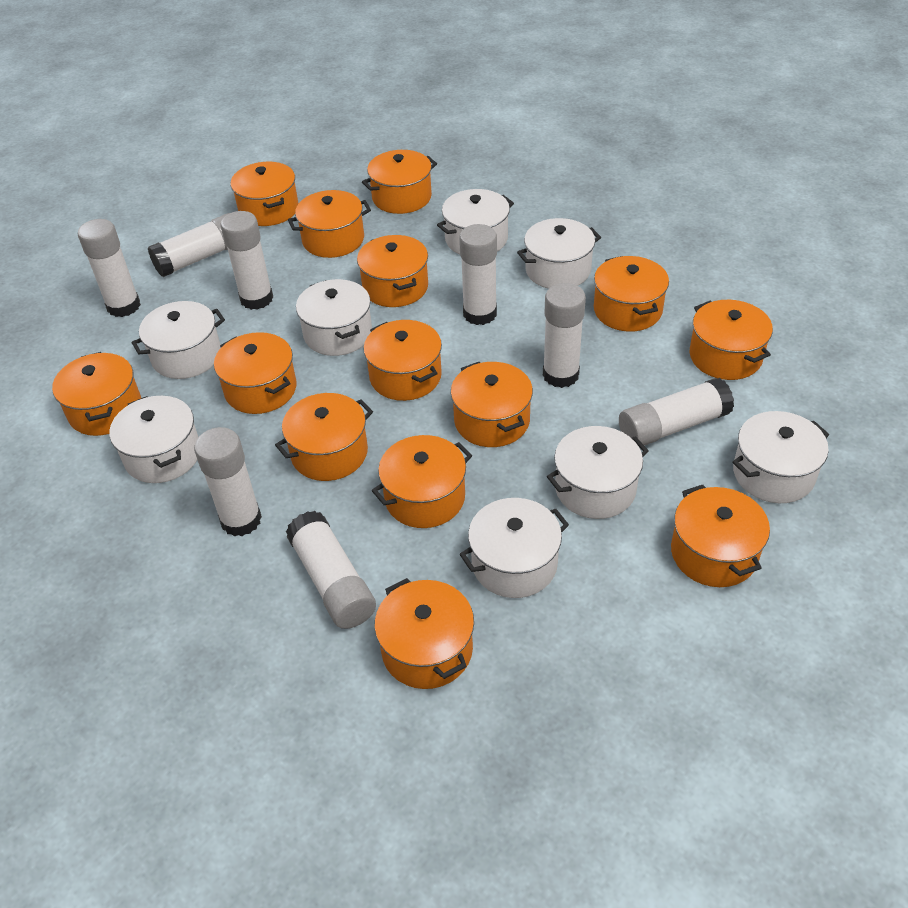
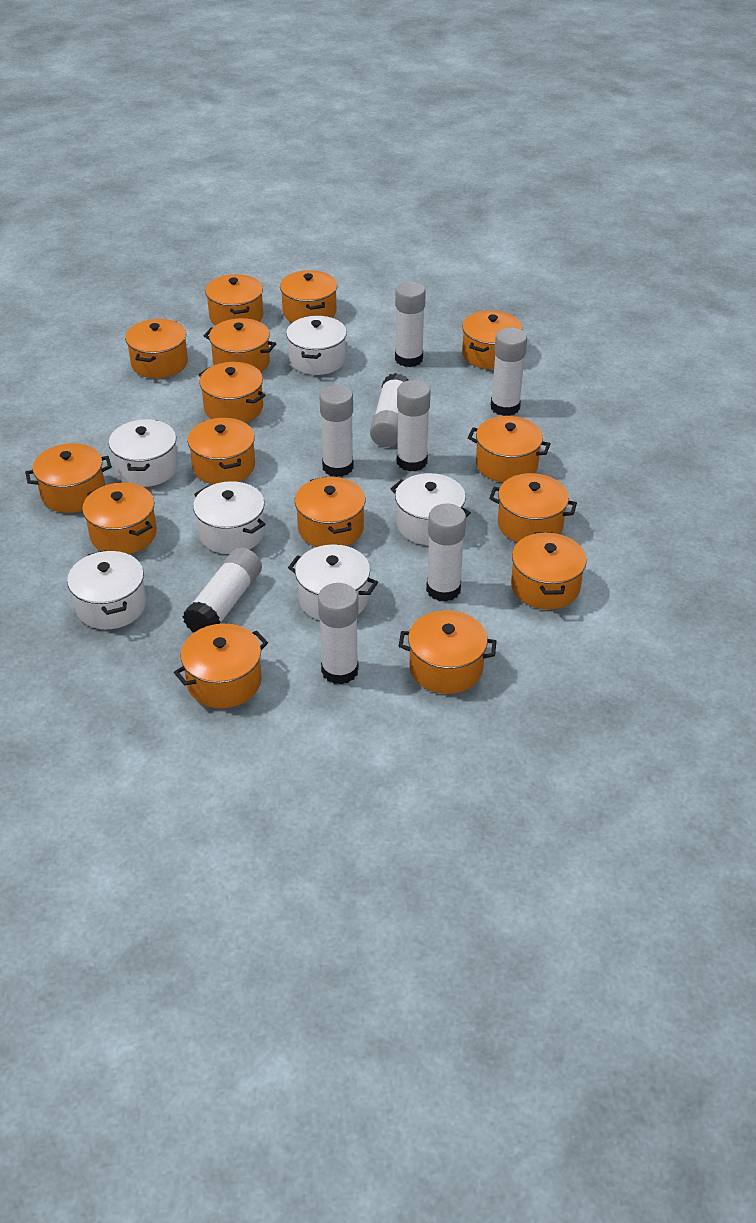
orange pot: 14 -> 15
white pot: 8 -> 6

